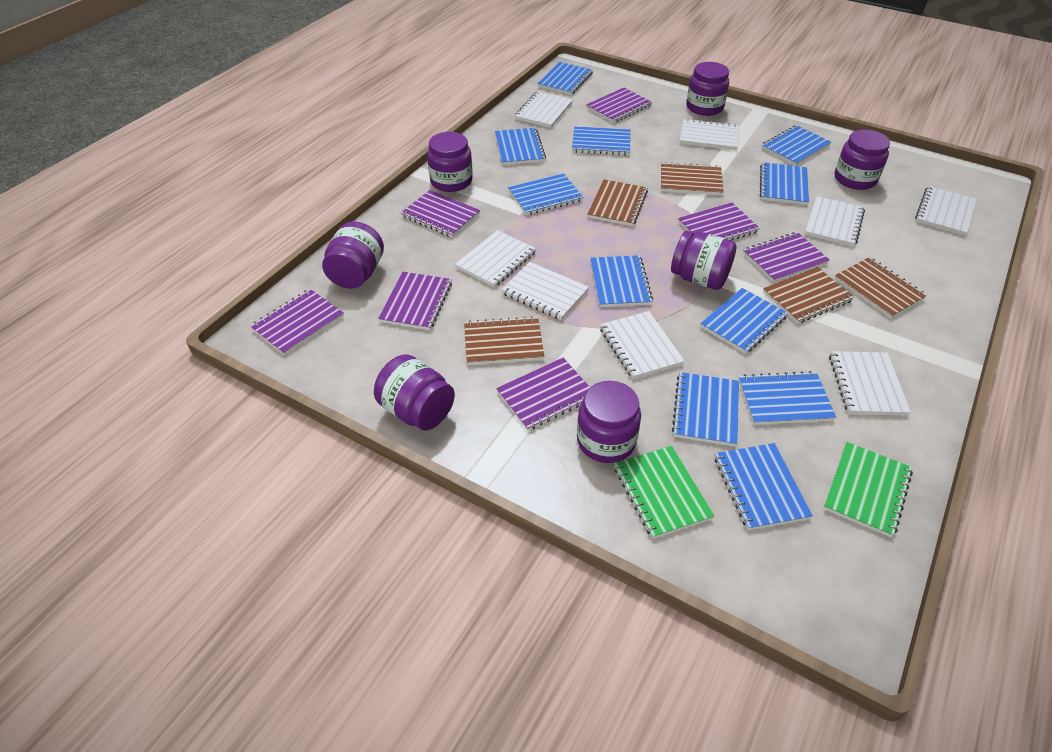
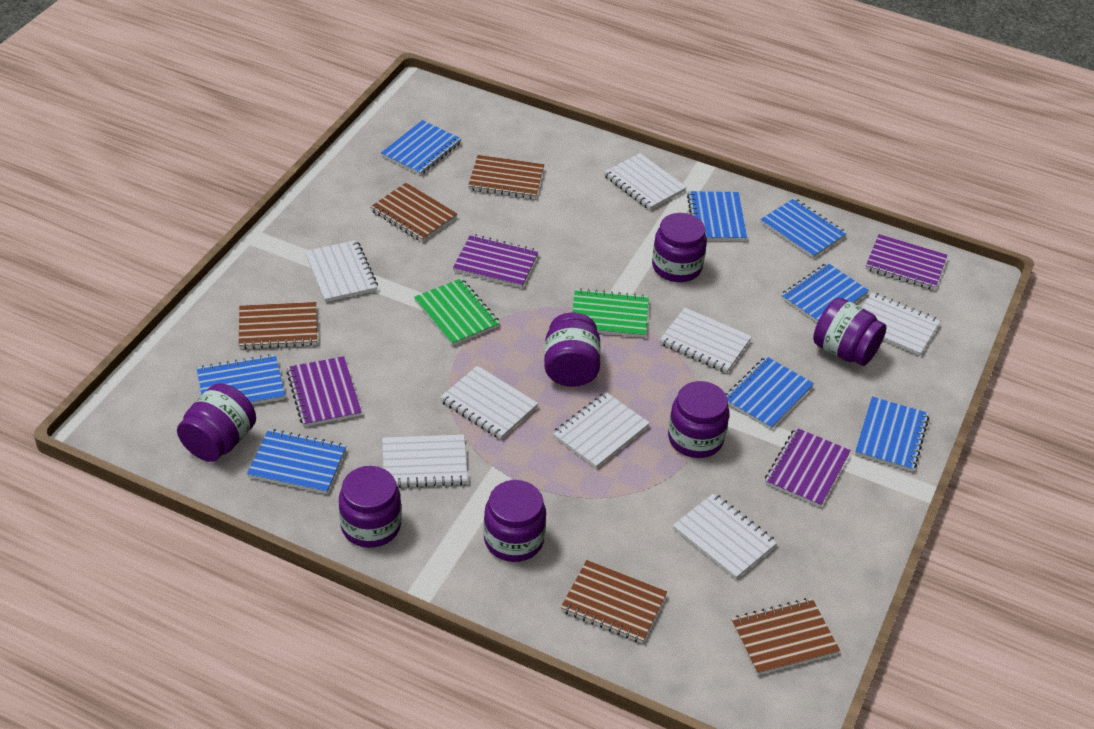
blue notebook: 11 -> 8
purple notebook: 7 -> 4

